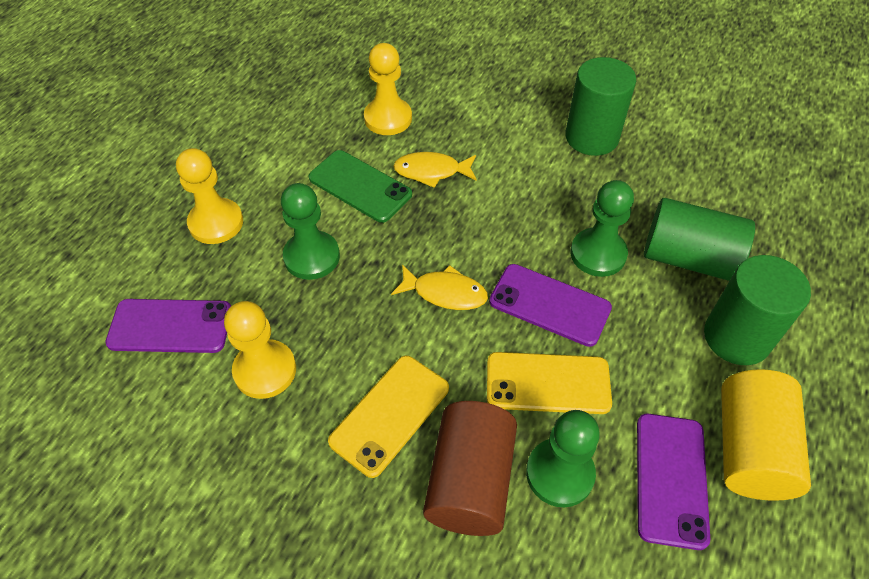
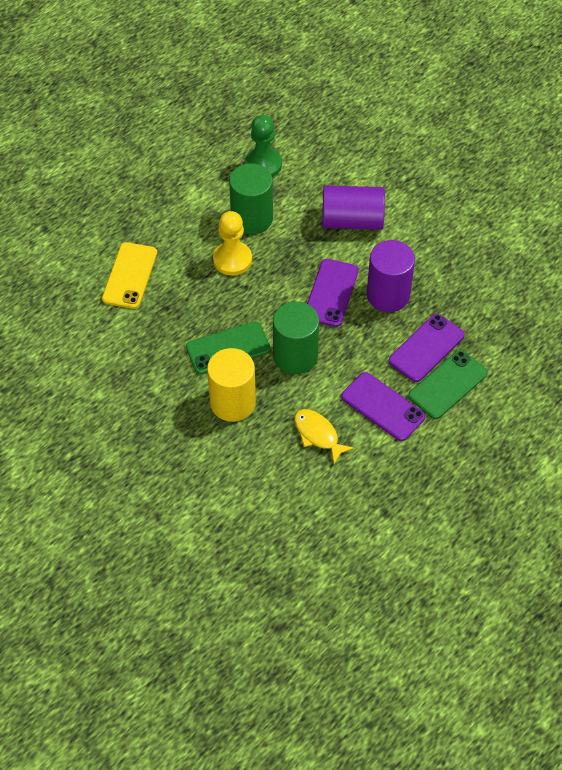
brown cylinder: 1 -> 0
green cylinder: 3 -> 2
green pawn: 3 -> 1
green phone: 1 -> 2
purple cylinder: 0 -> 2
yellow fish: 2 -> 1
yellow pawn: 3 -> 1
yellow phone: 2 -> 1

